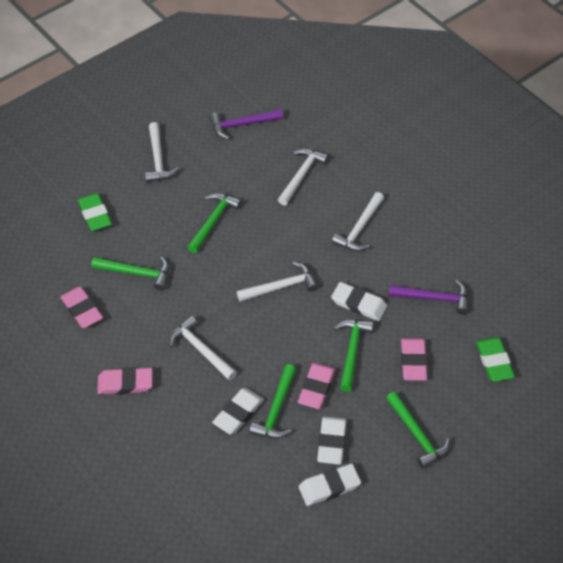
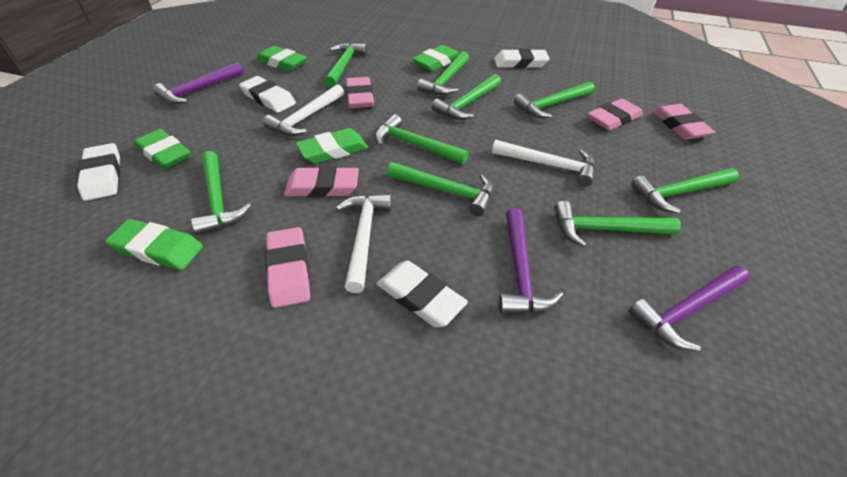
green eraser: 2 -> 5
green hammer: 5 -> 9
pink eraser: 4 -> 5
purple hammer: 2 -> 3
white hammer: 5 -> 3

